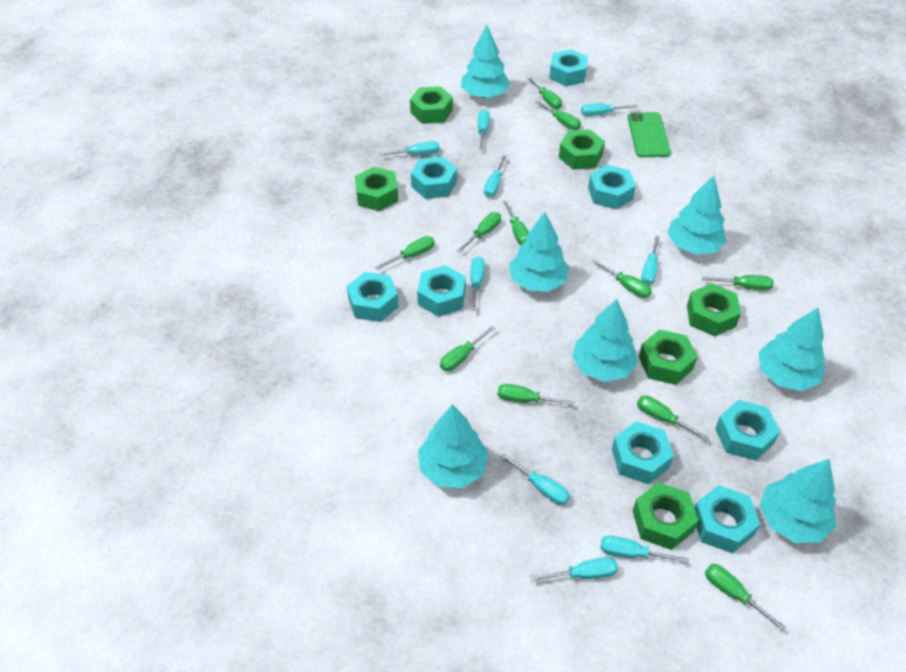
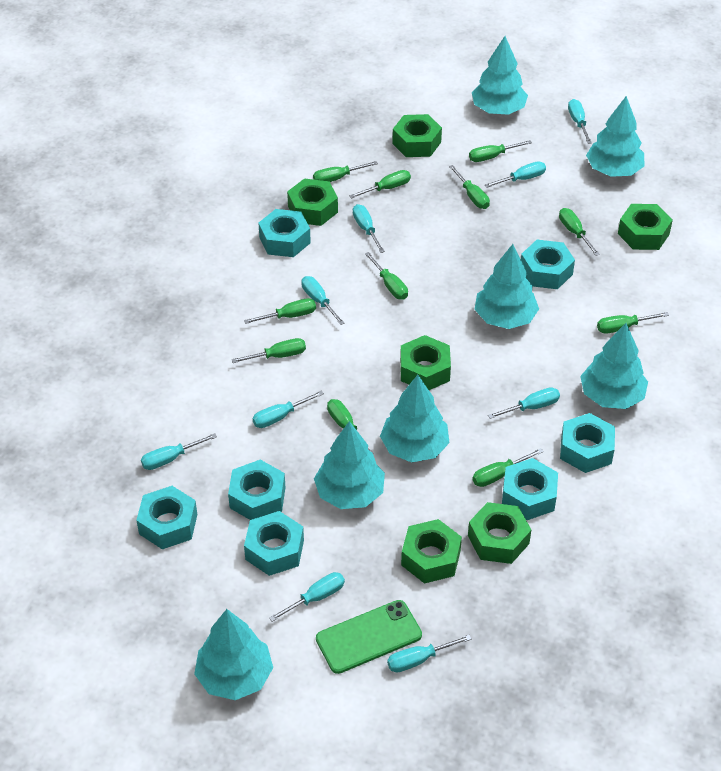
turquoise nut: 8 -> 7

